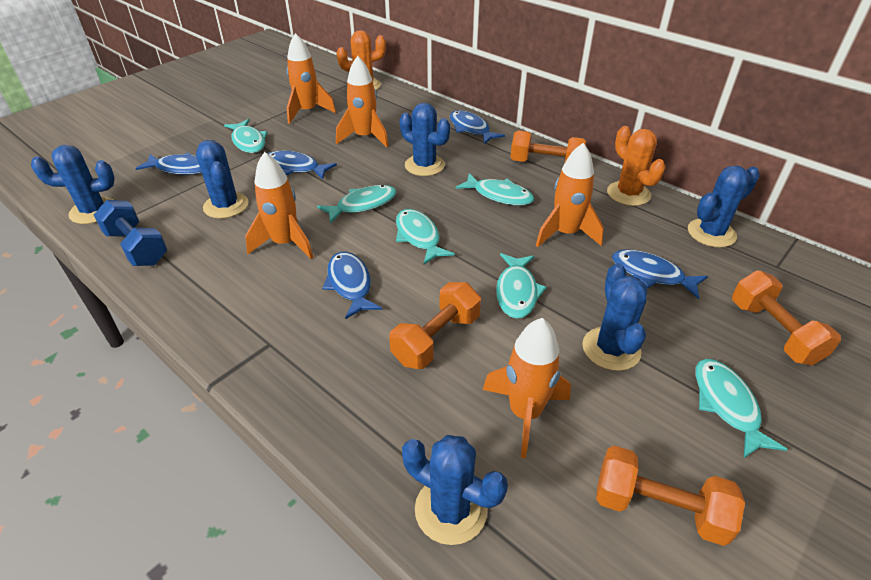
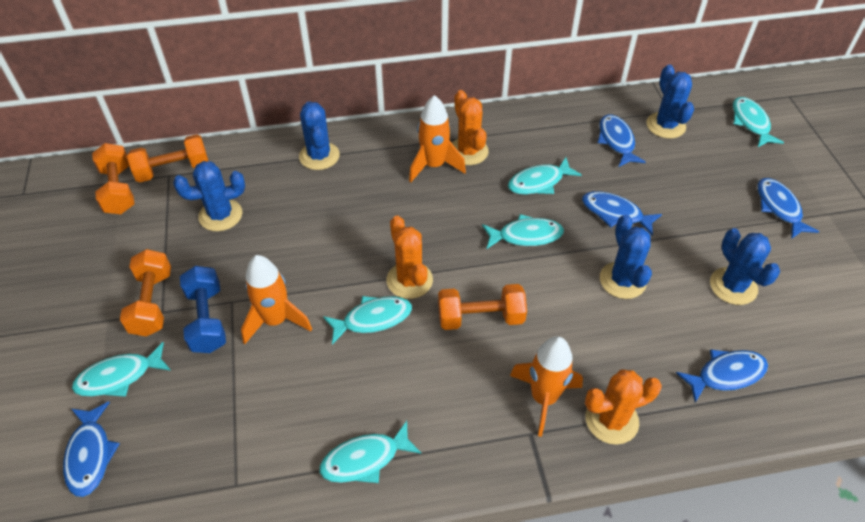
blue cactus: 6 -> 5
orange cactus: 2 -> 3
orange rocket: 5 -> 3

